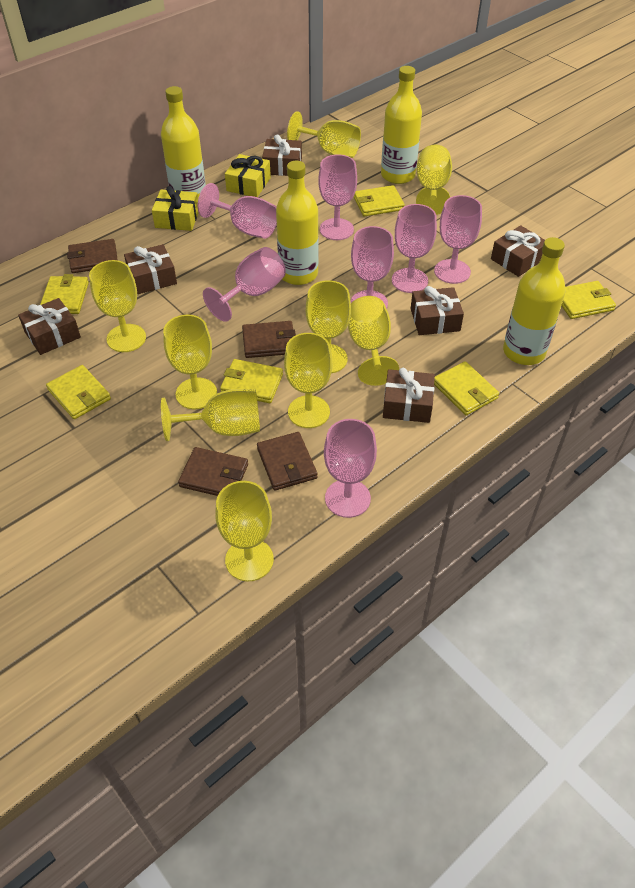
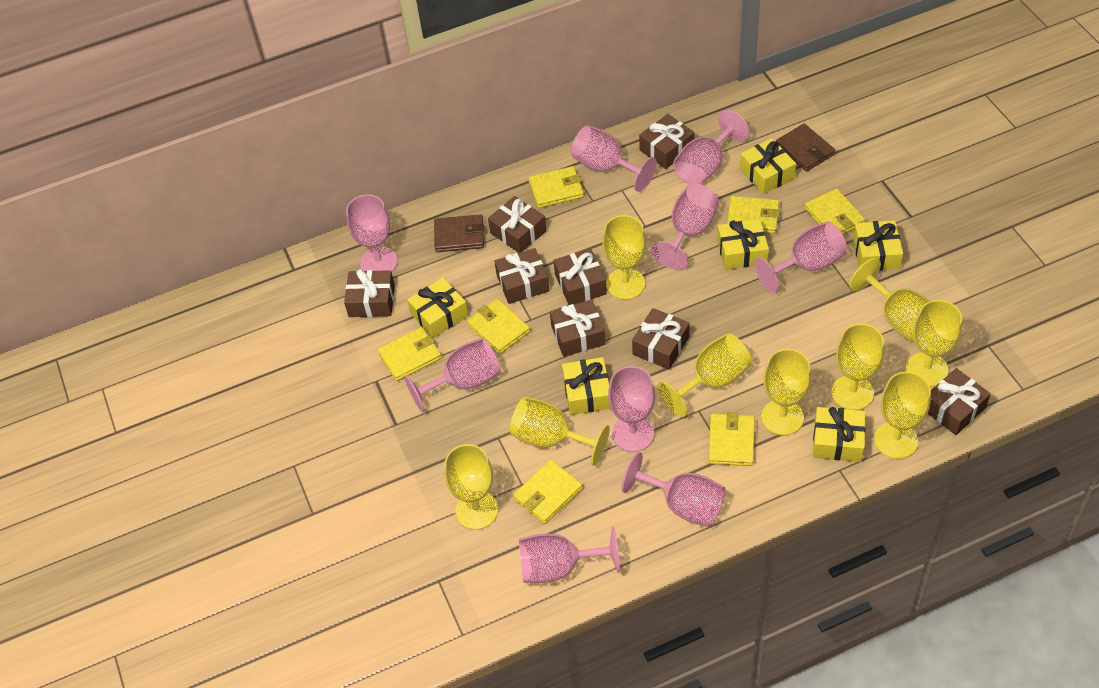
brown gift: 6 -> 8
brown wallet: 4 -> 2
pink goblet: 7 -> 9
yellow bottle: 4 -> 0
yellow gift: 2 -> 6
yellow wallet: 6 -> 7

